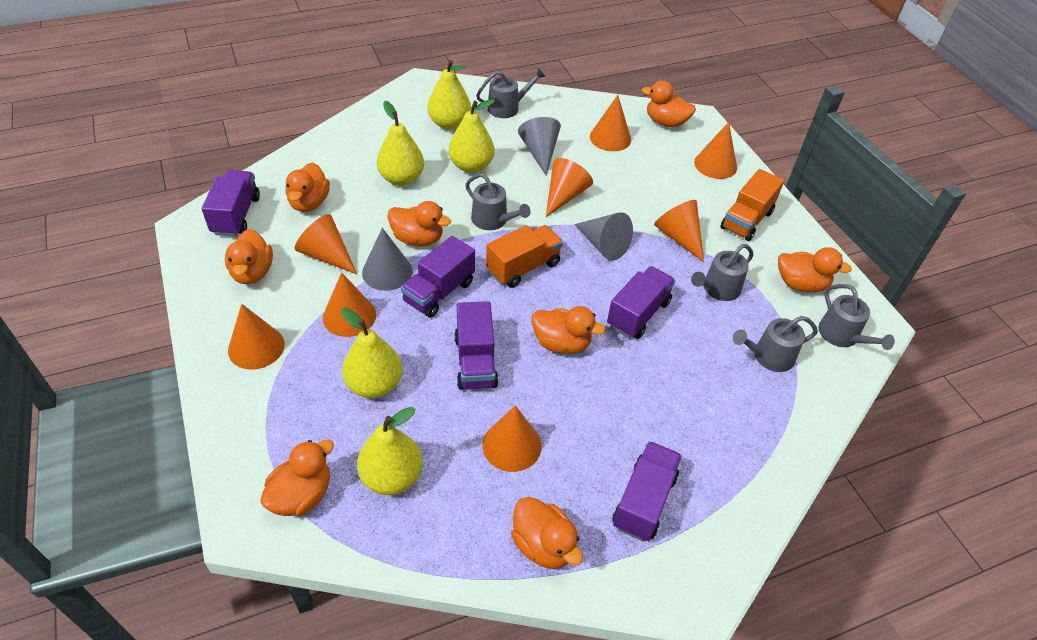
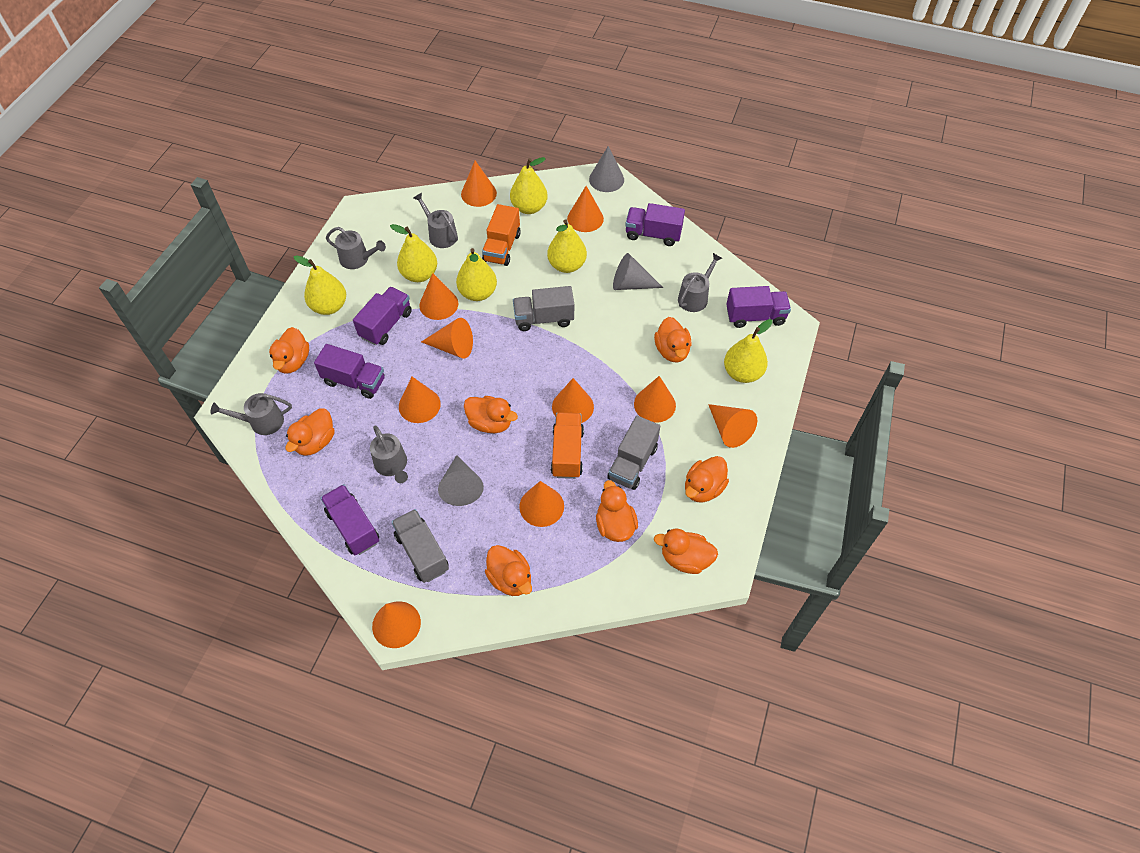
grey truck: 0 -> 3
orange cone: 8 -> 10
yellow pear: 5 -> 6

